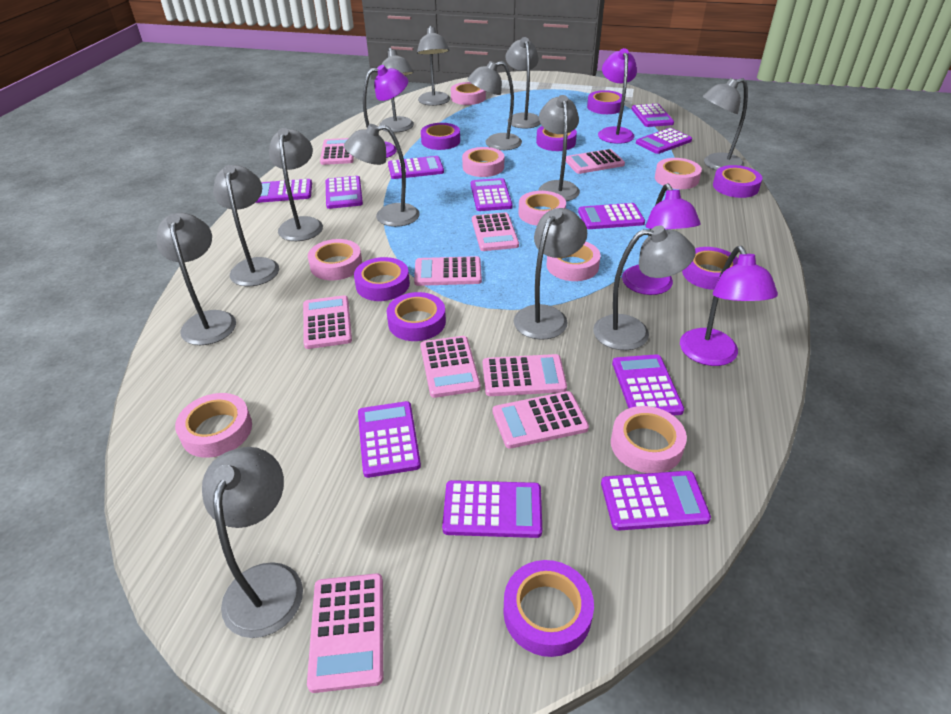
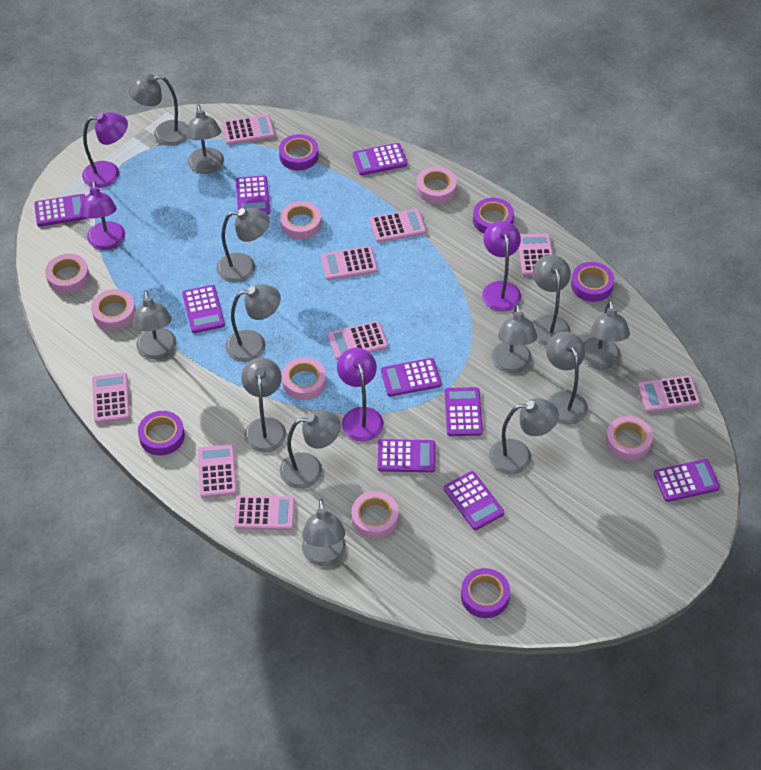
pink tape: 8 -> 7
purple calculator: 11 -> 9
purple tape: 8 -> 5

